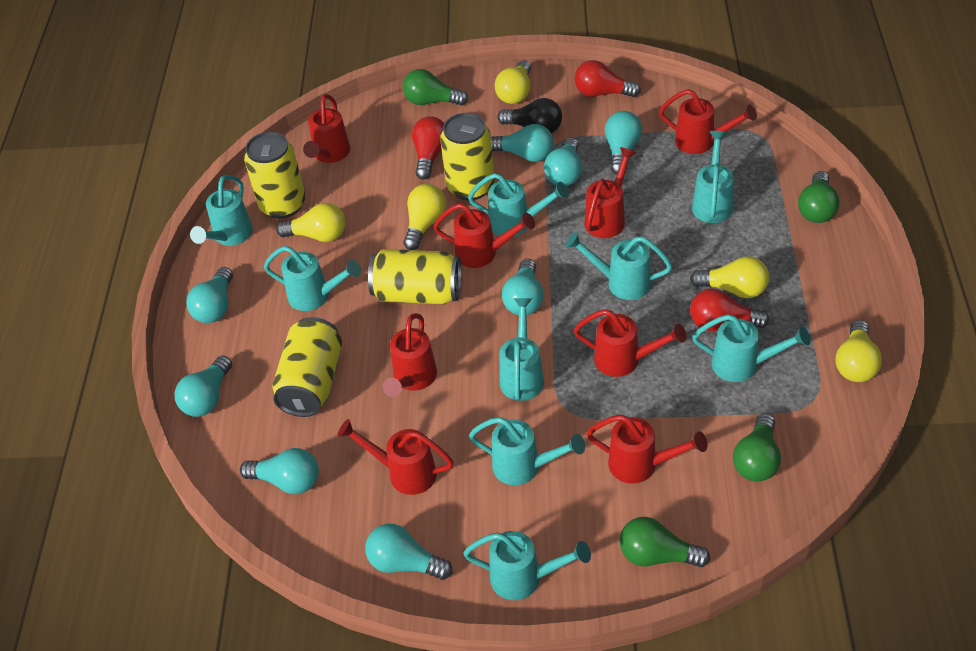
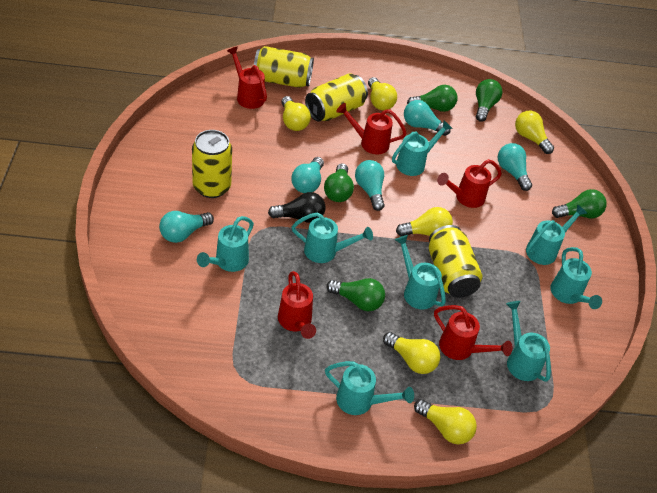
green light bulb: 4 -> 5
red light bulb: 3 -> 0
red watering can: 8 -> 5
turquoise light bulb: 8 -> 5
turquoise watering can: 9 -> 8
yellow light bulb: 5 -> 6

